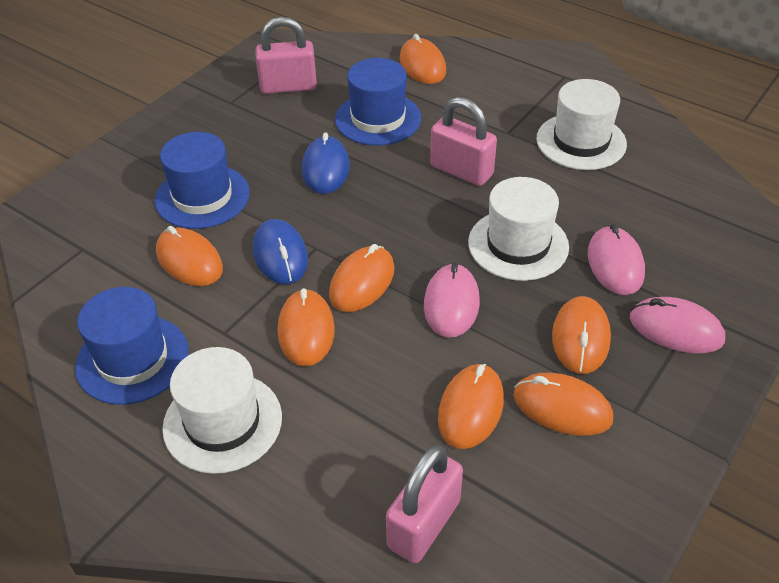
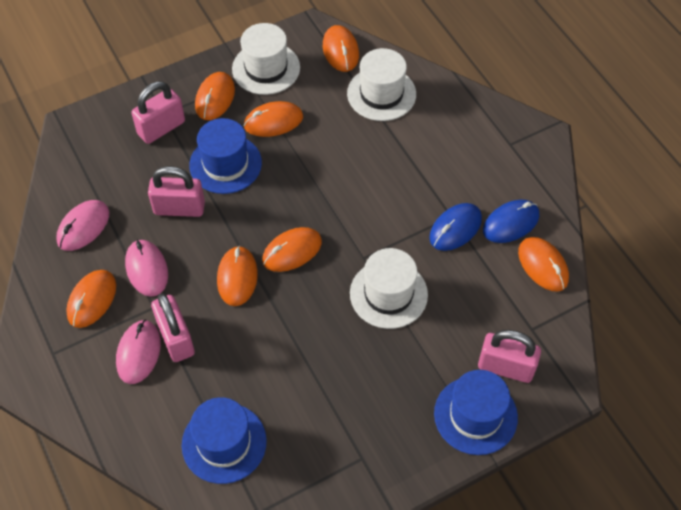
pink padlock: 3 -> 4

